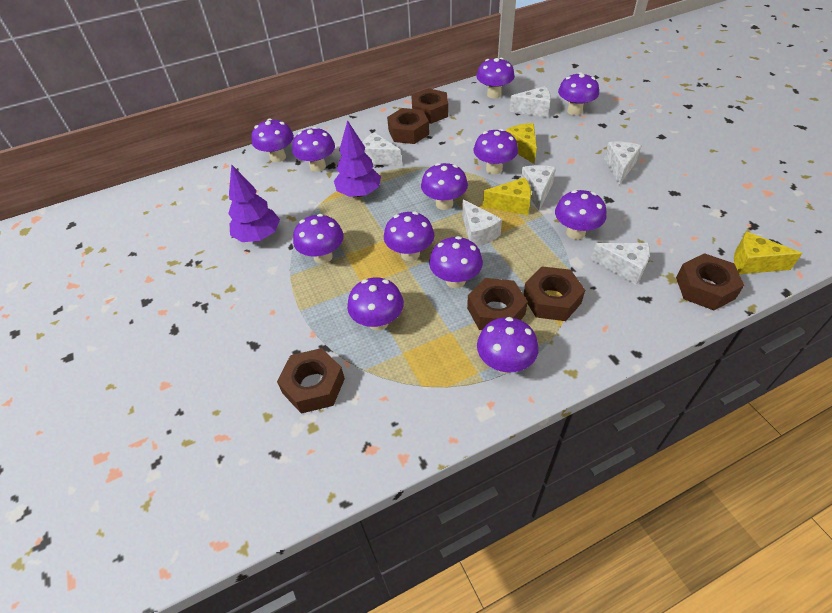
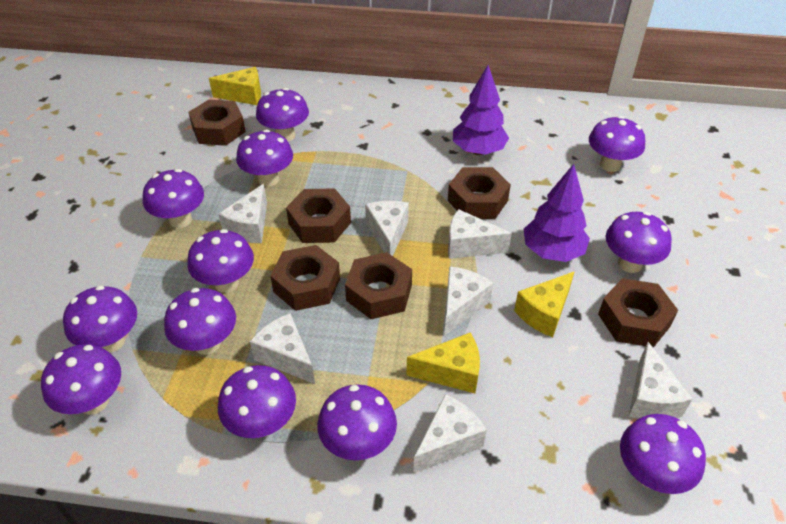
white cheese: 6 -> 7

